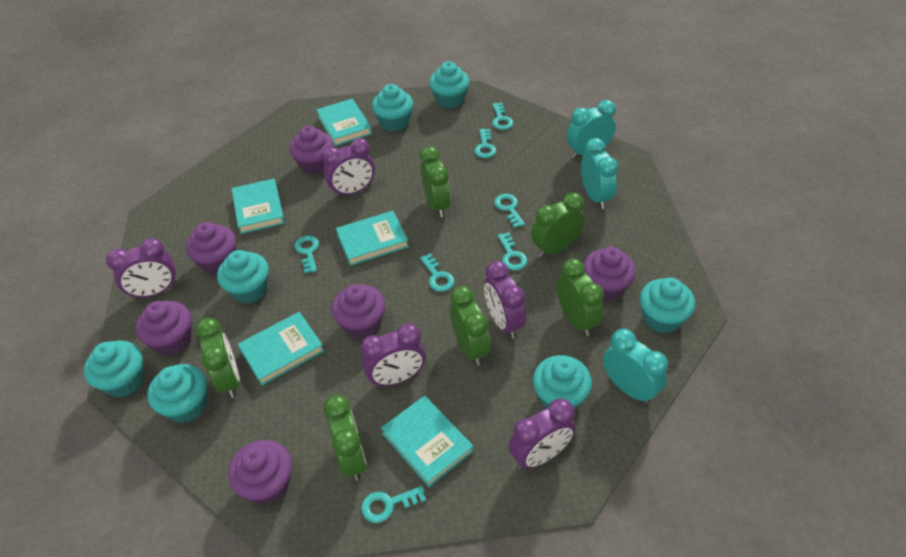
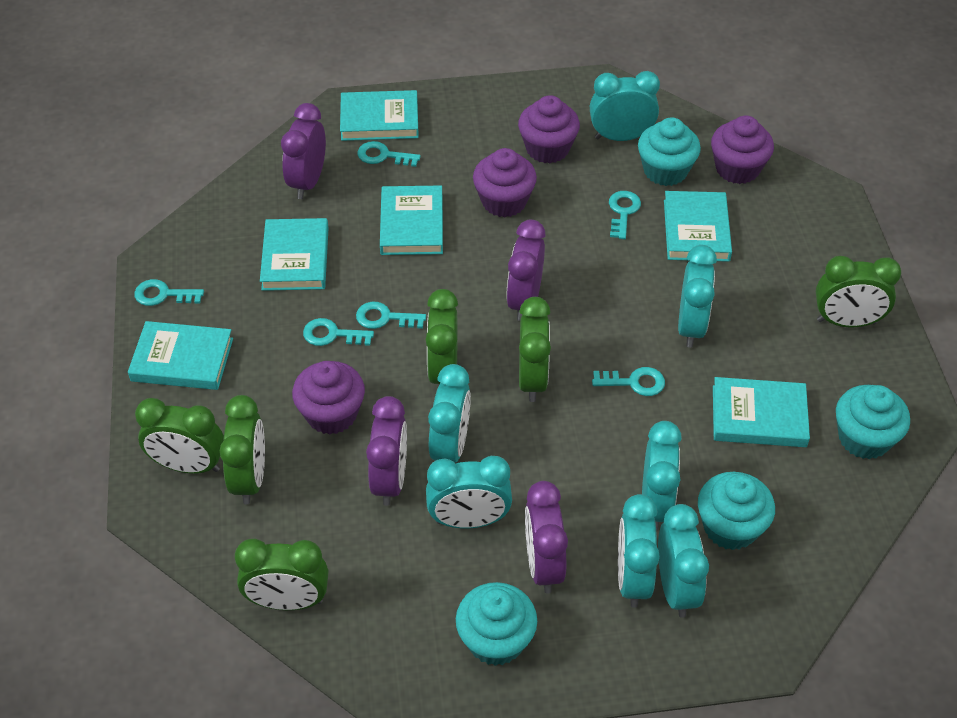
purple clock: 5 -> 4
purple cupcake: 6 -> 4
turquoise book: 5 -> 6
turquoise clock: 3 -> 7
turquoise cupcake: 7 -> 4
turquoise key: 7 -> 6

